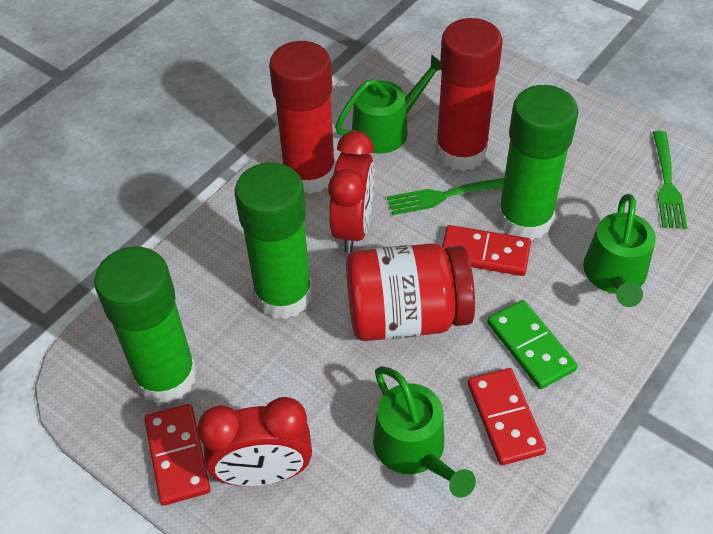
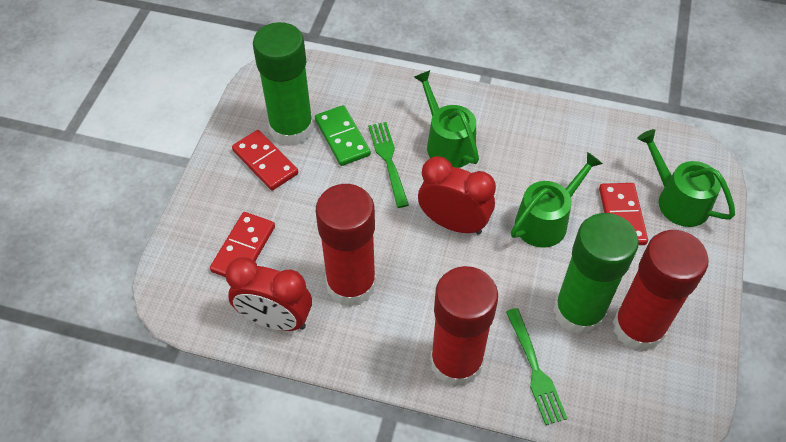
green glue stick: 3 -> 2
red glue stick: 2 -> 3
red jar: 1 -> 0

